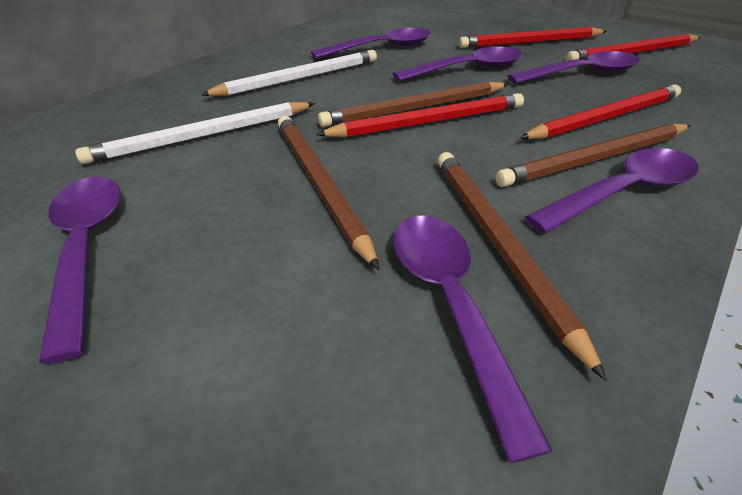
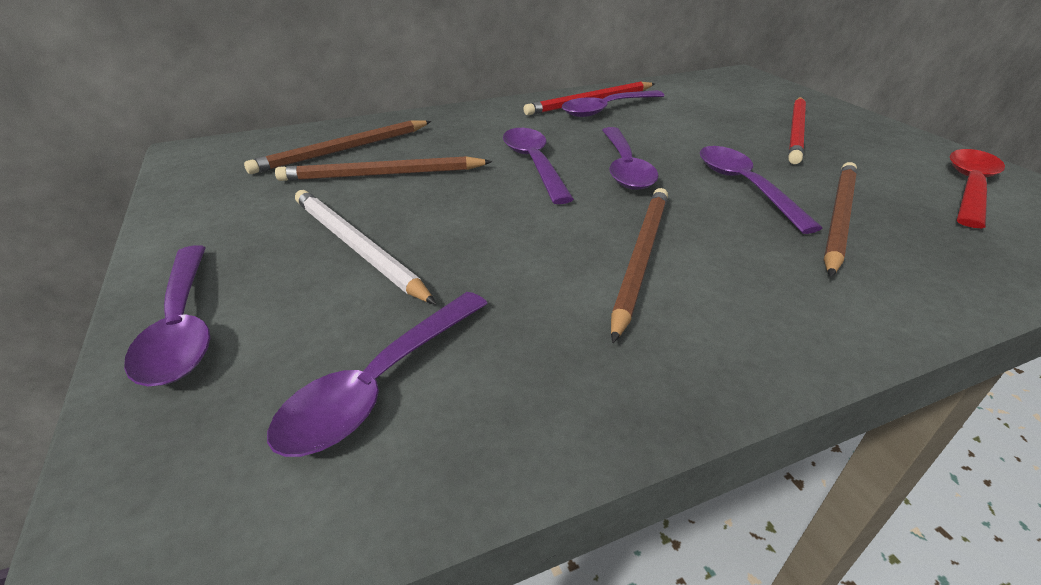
red pencil: 4 -> 2
red spoon: 0 -> 1
white pencil: 2 -> 1

